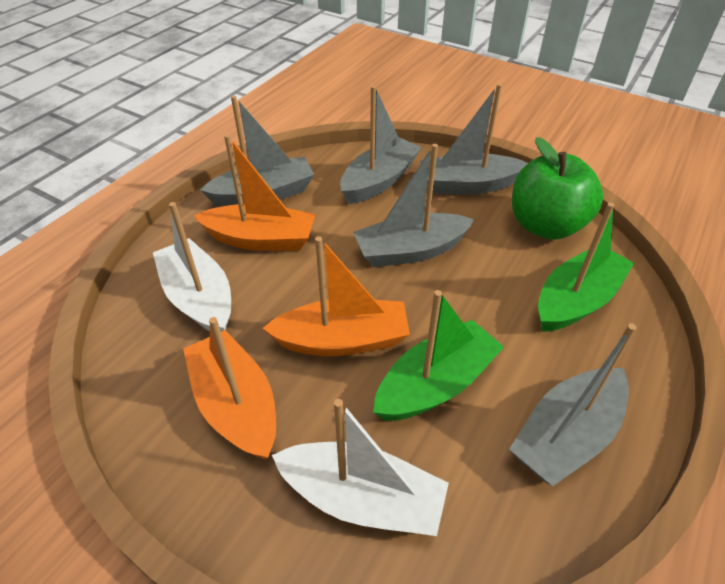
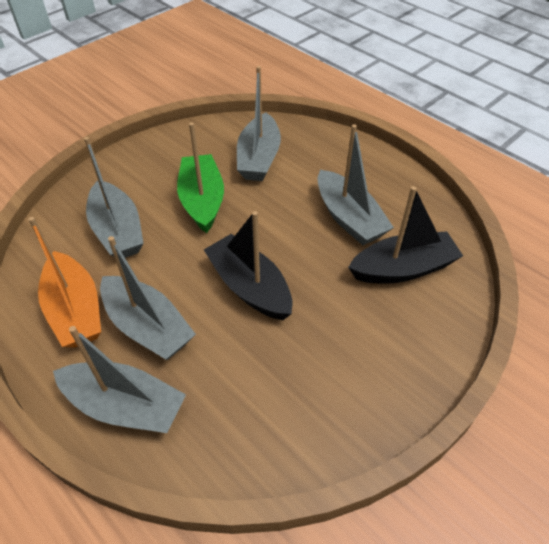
black boat: 0 -> 2
green apple: 1 -> 0
green boat: 2 -> 1
orange boat: 3 -> 1
white boat: 2 -> 0

